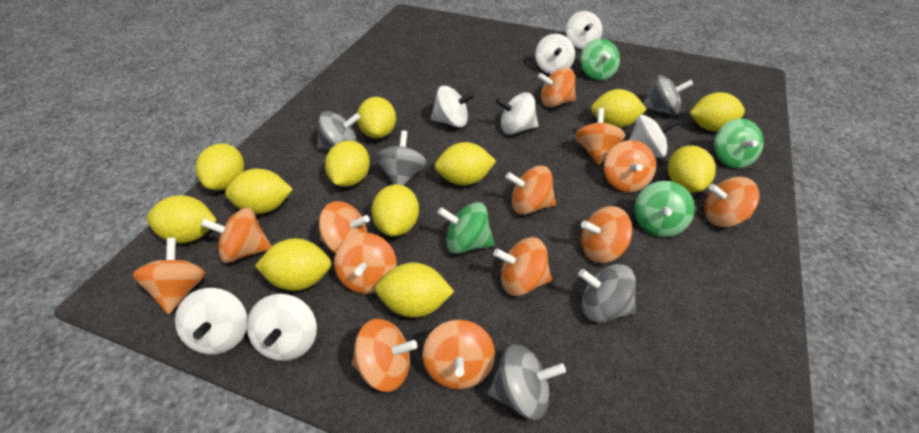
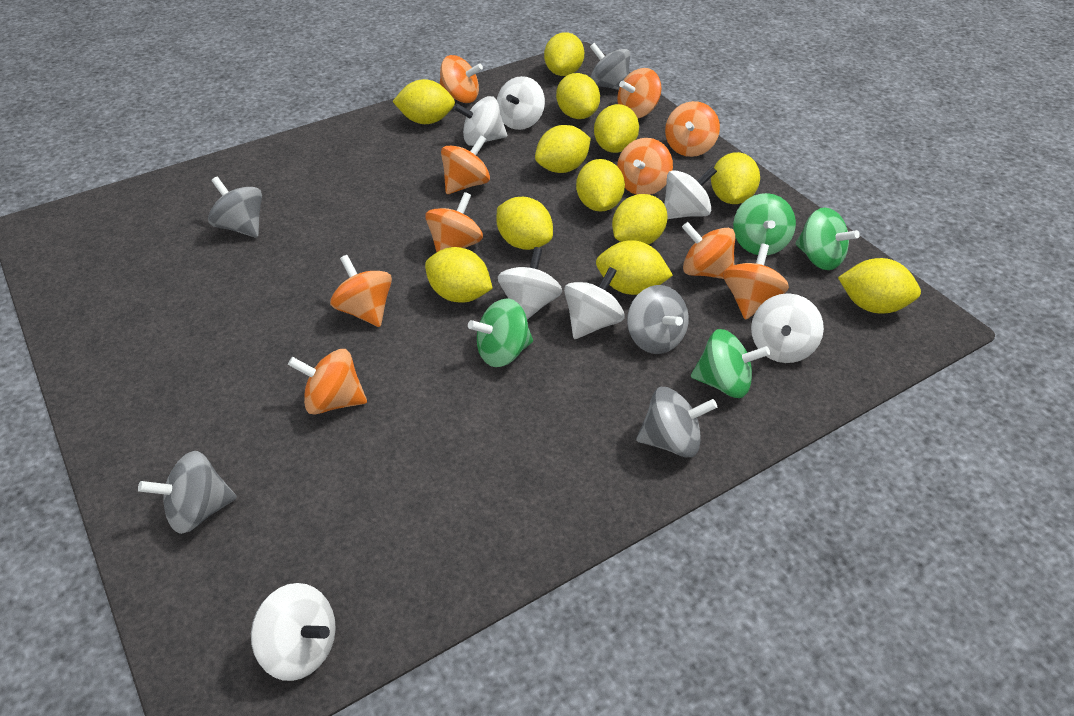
orange spinning top: 13 -> 10

